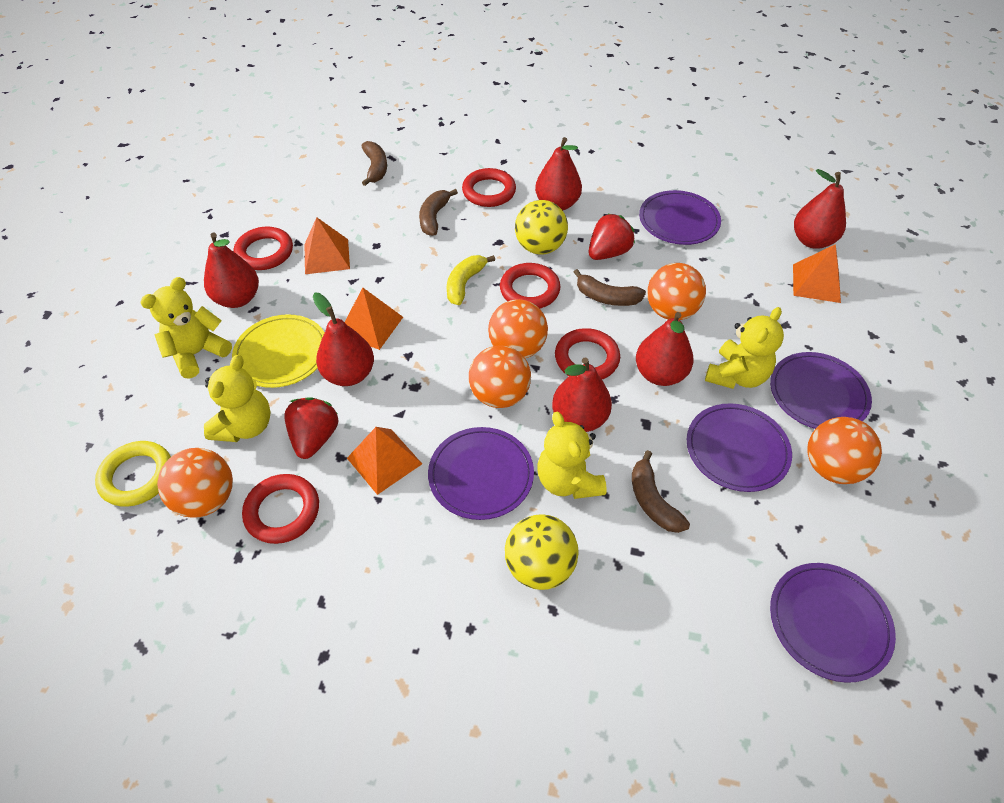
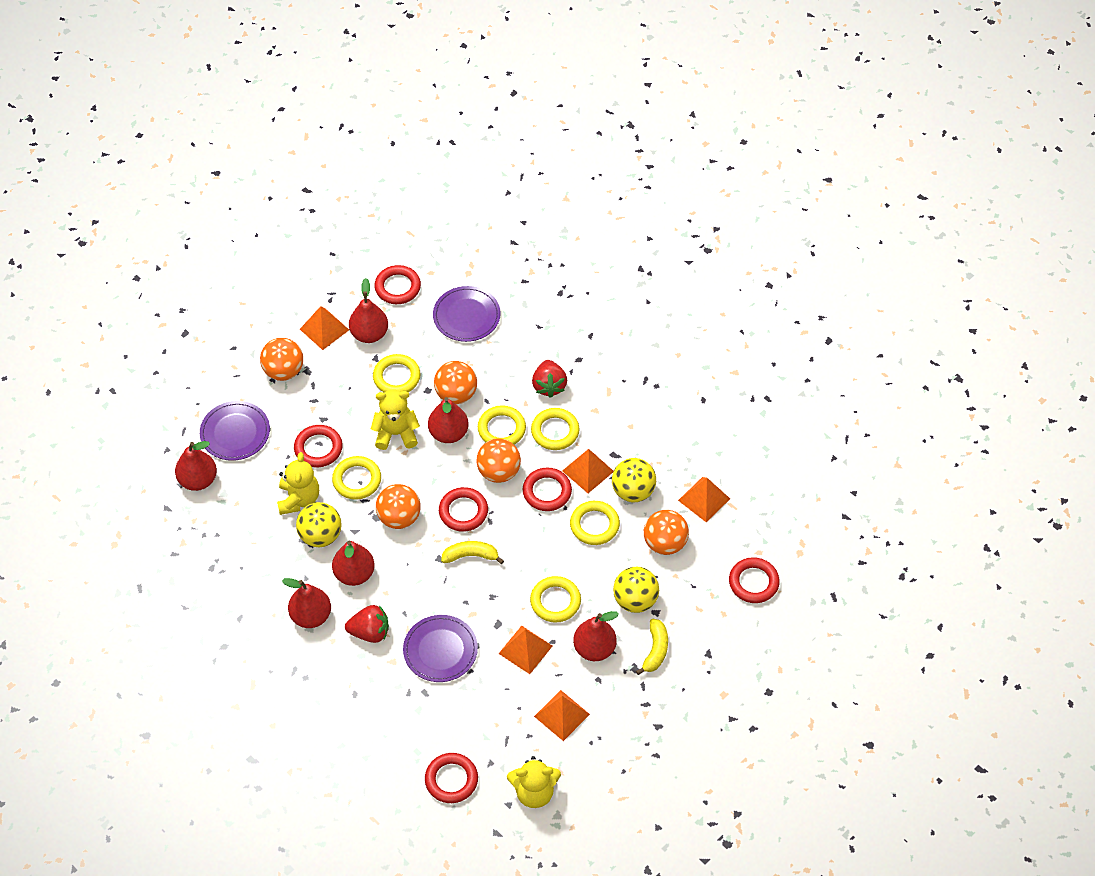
brown banana: 4 -> 0
orange pyramid: 4 -> 5
purple plate: 5 -> 3
red ring: 5 -> 6
yellow ball: 2 -> 3
yellow banana: 1 -> 2
yellow plate: 1 -> 0
yellow ring: 1 -> 6
yellow teddy bear: 4 -> 3

